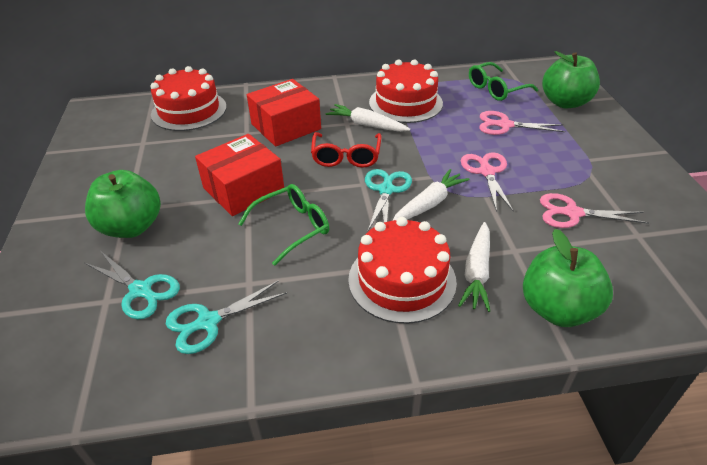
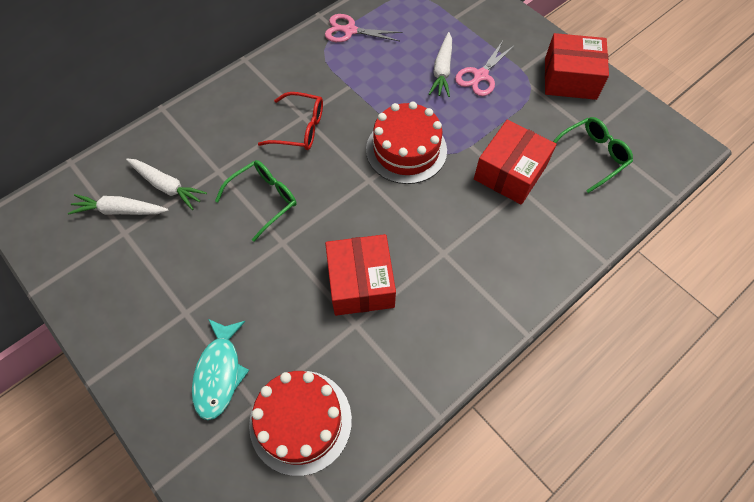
green apple: 3 -> 0
pink scissors: 3 -> 2
red box: 2 -> 3
red cake: 3 -> 2
turquoise fish: 0 -> 1
turquoise scissors: 3 -> 0

